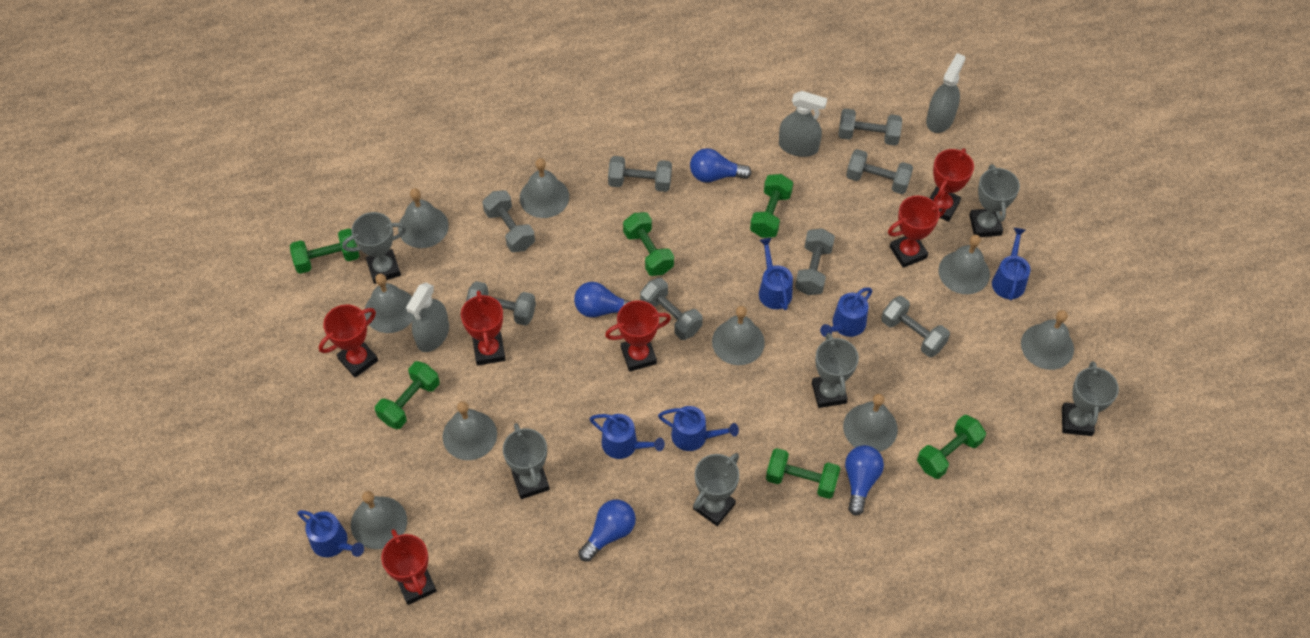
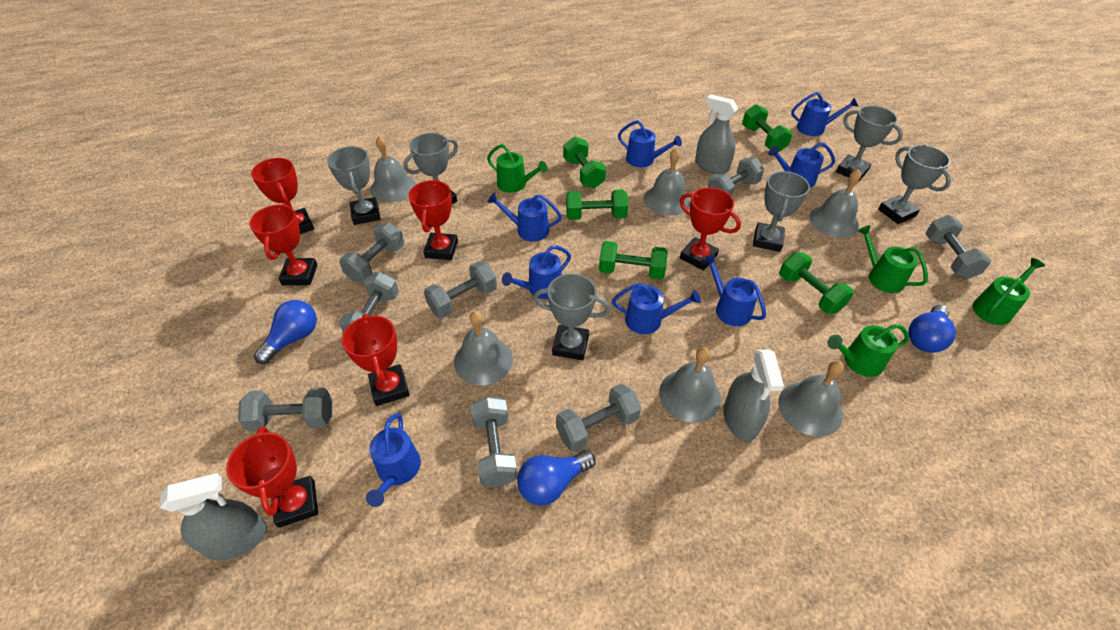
blue light bulb: 4 -> 3
blue watering can: 6 -> 8
green dumbbell: 6 -> 5
green watering can: 0 -> 4
grey bell: 9 -> 6

